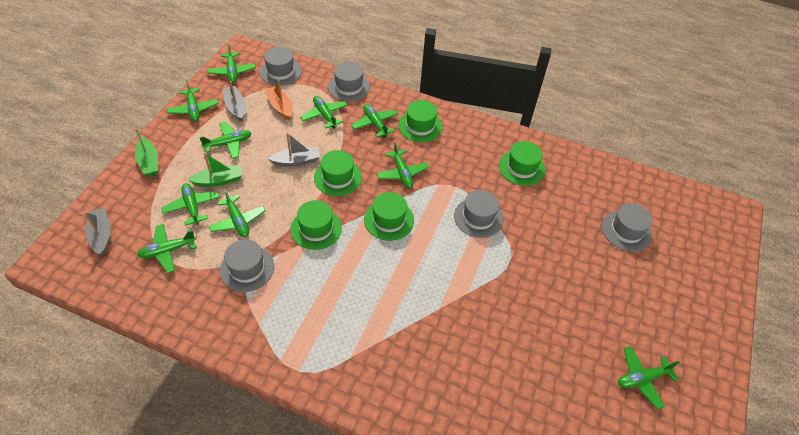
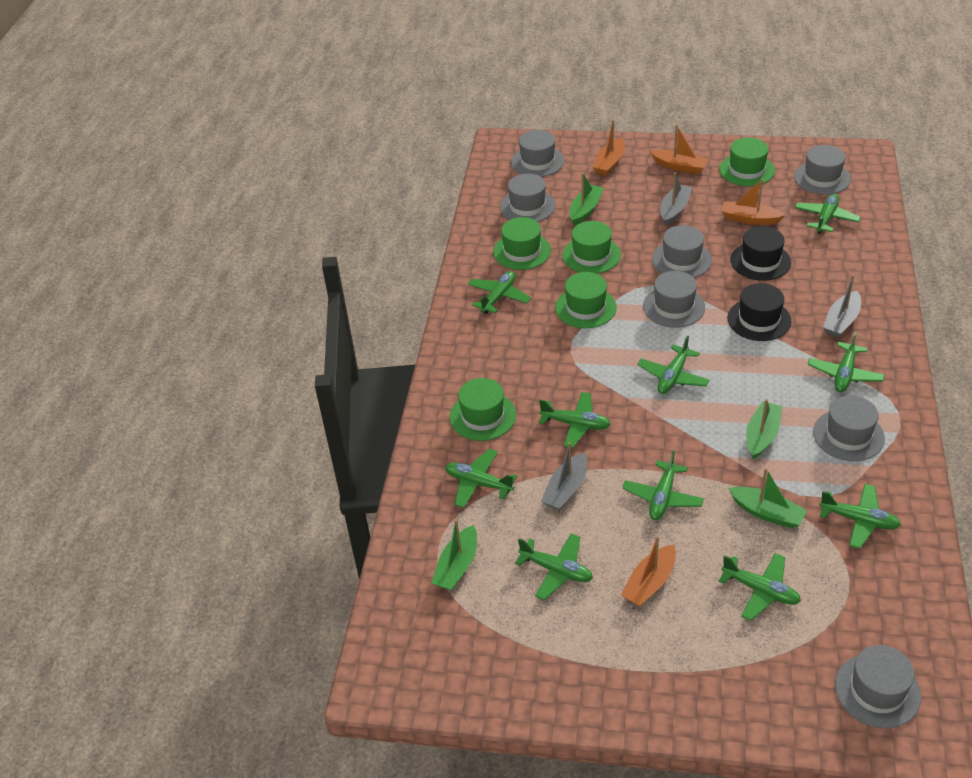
black hat: 0 -> 2
green boat: 2 -> 4
grey hat: 5 -> 7
orange boat: 1 -> 4

